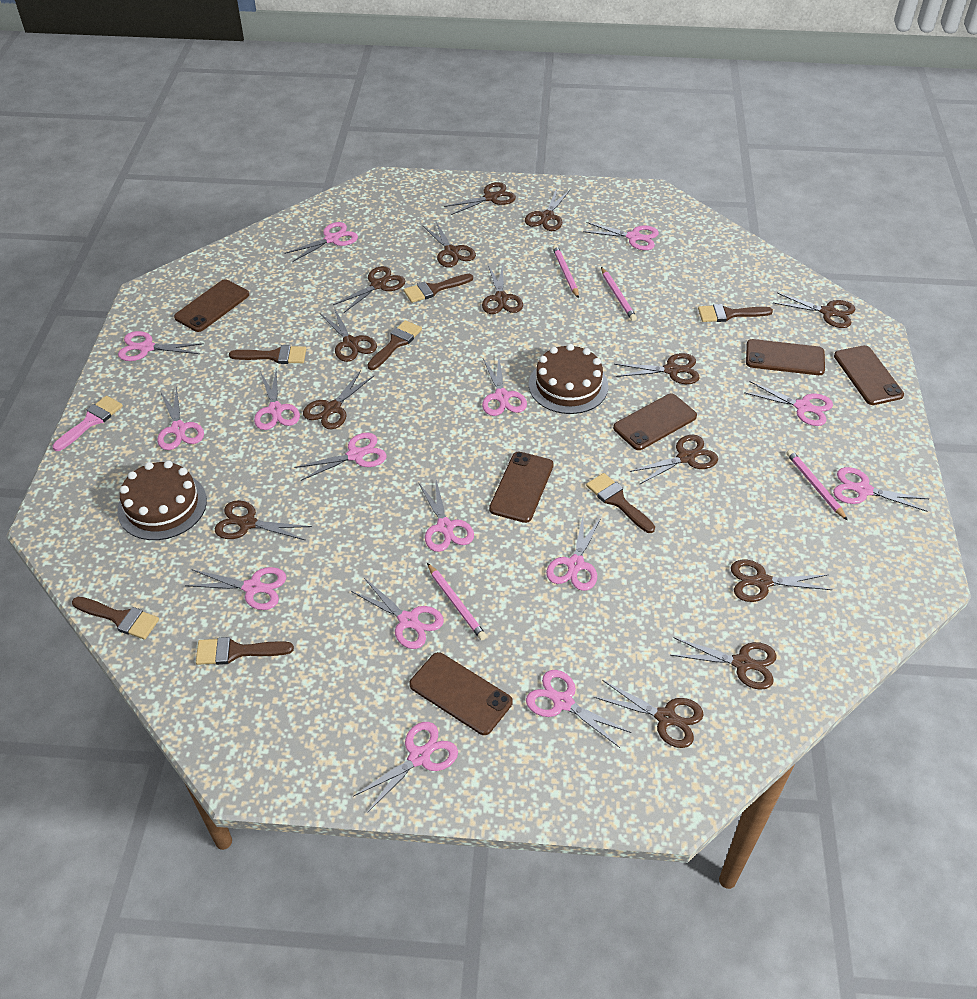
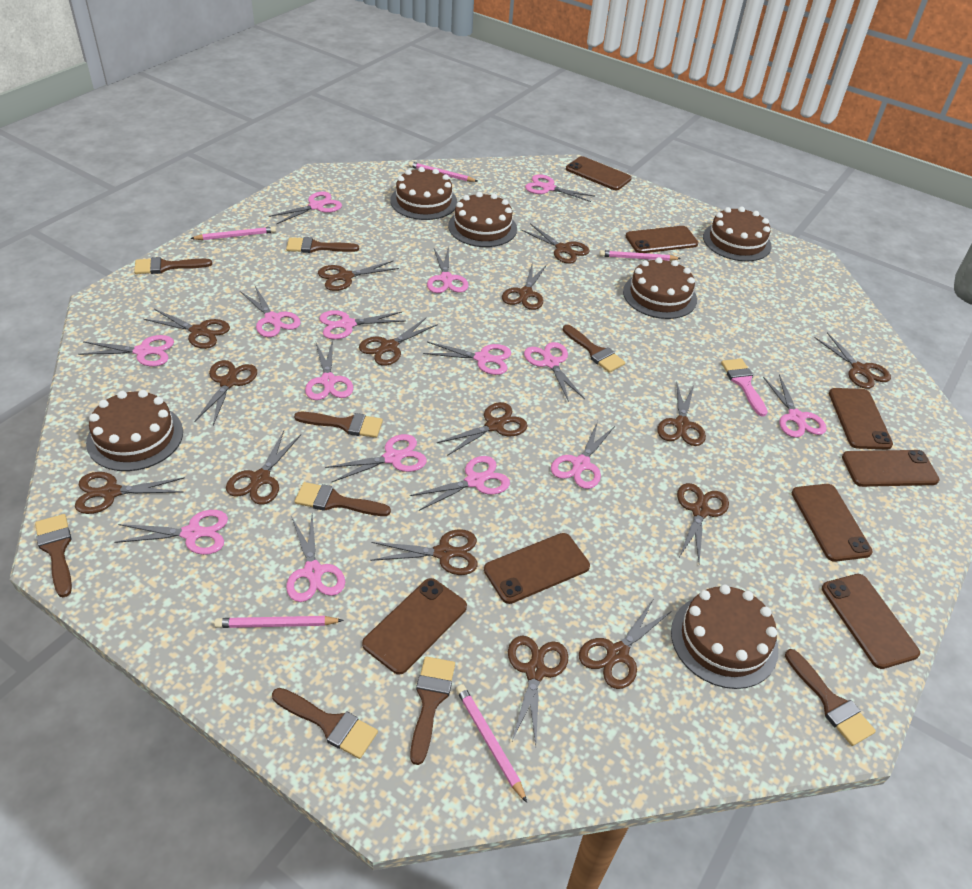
brown brush: 7 -> 9
brown cake: 2 -> 6
brown phone: 6 -> 8
brown scissors: 14 -> 15
pink pencil: 4 -> 5

